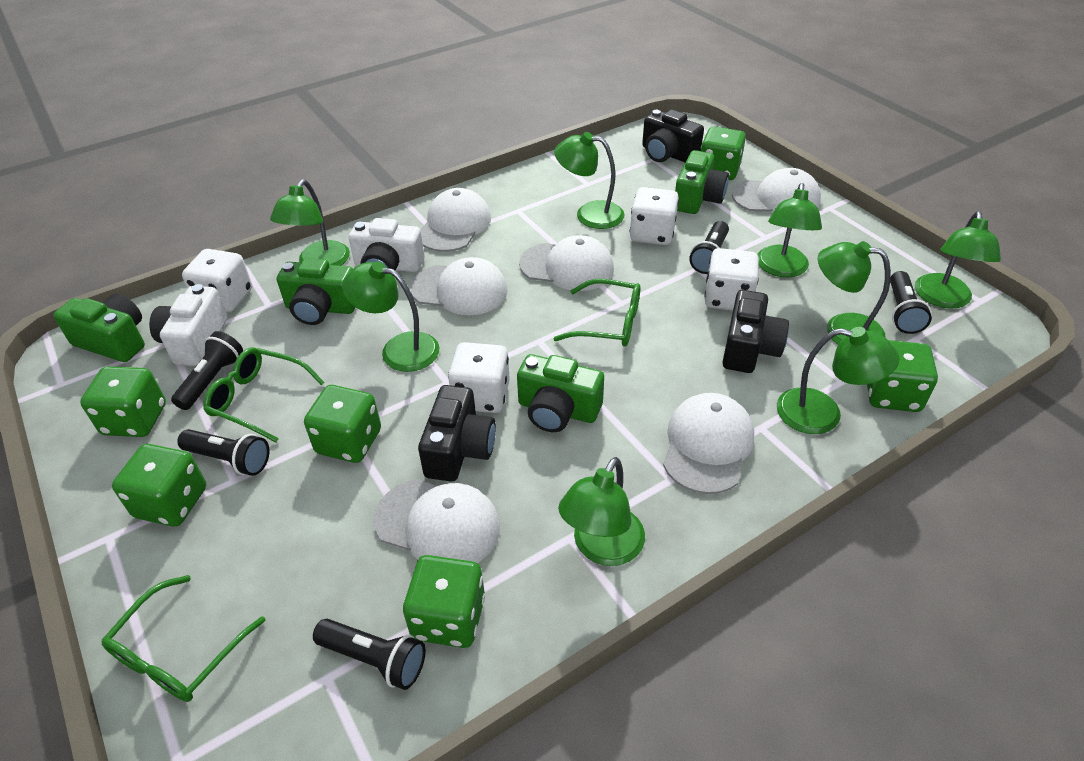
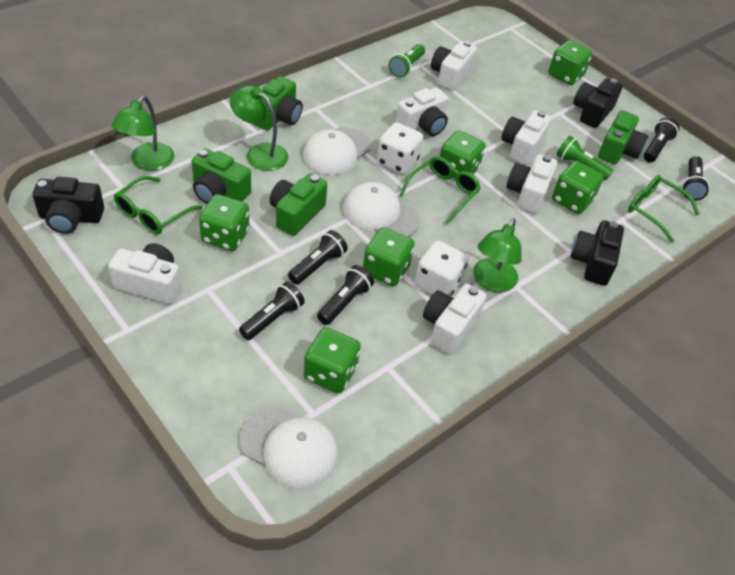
green flashlight: 0 -> 2
green lamp: 8 -> 3
white camera: 2 -> 6
white cap: 6 -> 3
white dice: 4 -> 2

